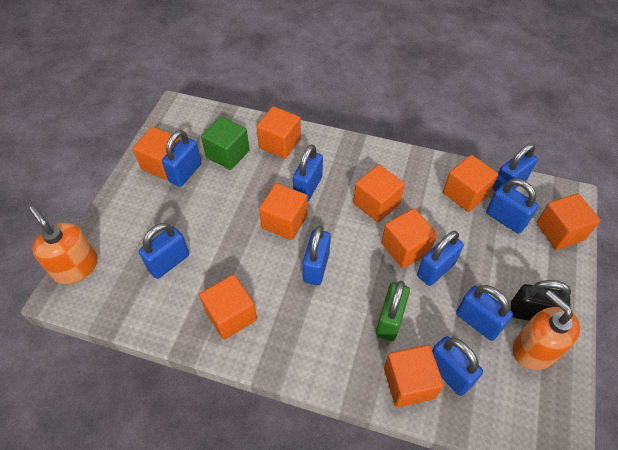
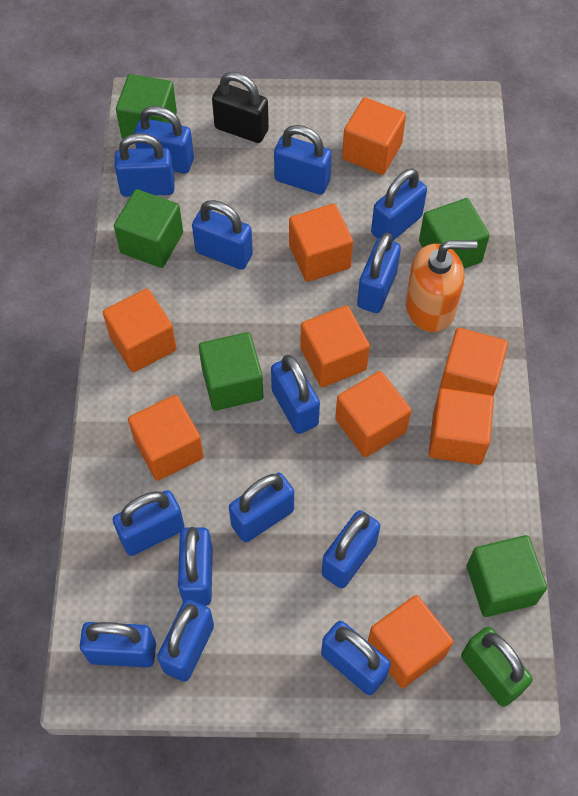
blue padlock: 9 -> 14
green cube: 1 -> 5
orange soap dispenser: 2 -> 1

